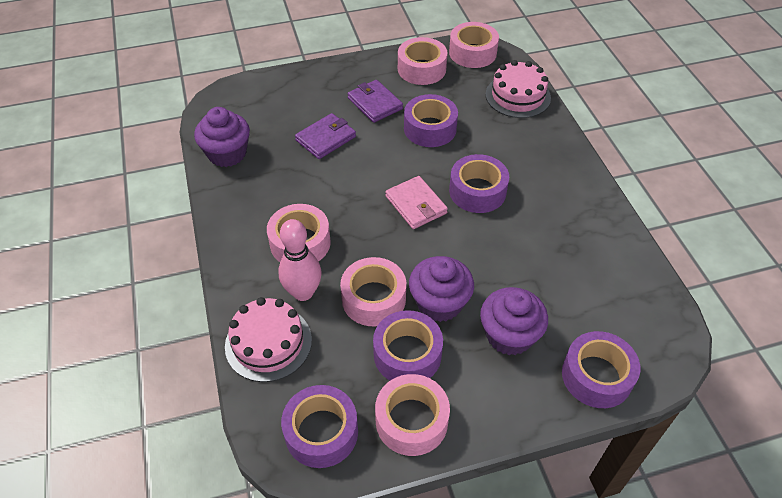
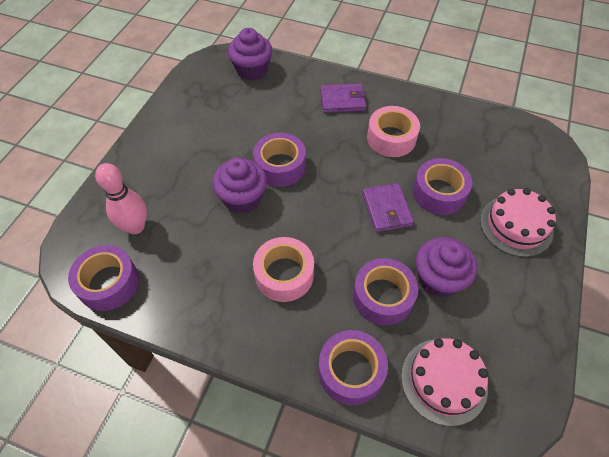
pink tape: 5 -> 2
pink wallet: 1 -> 0

